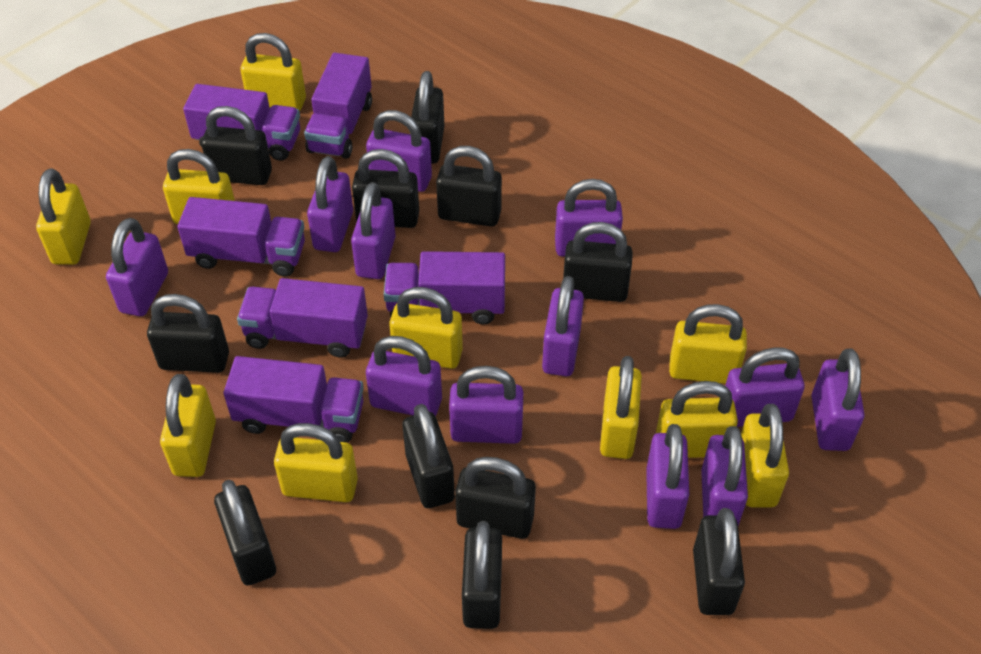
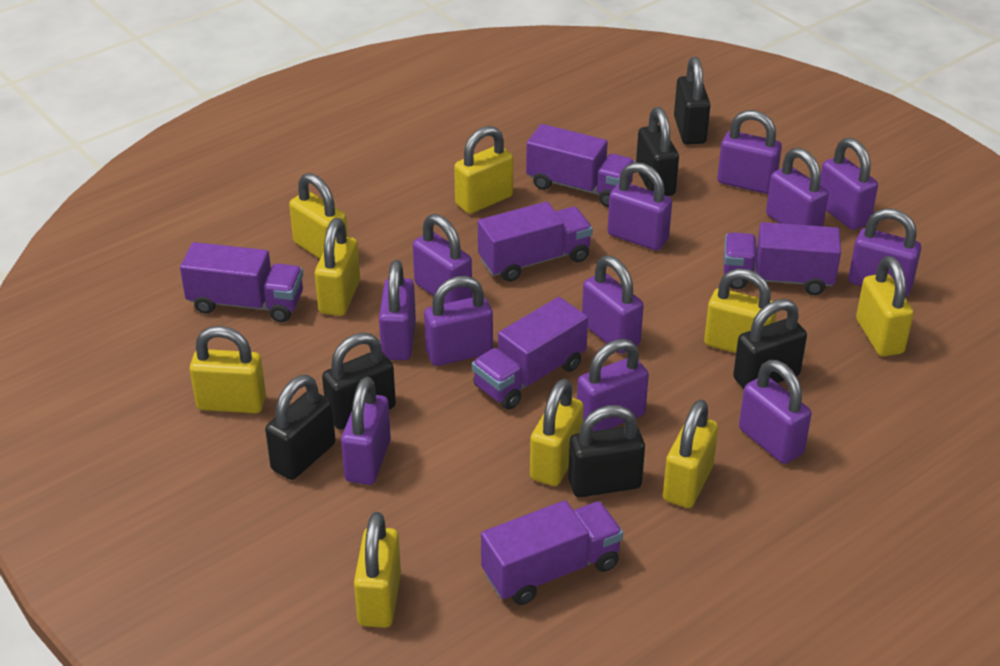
black padlock: 11 -> 6
yellow padlock: 10 -> 9

